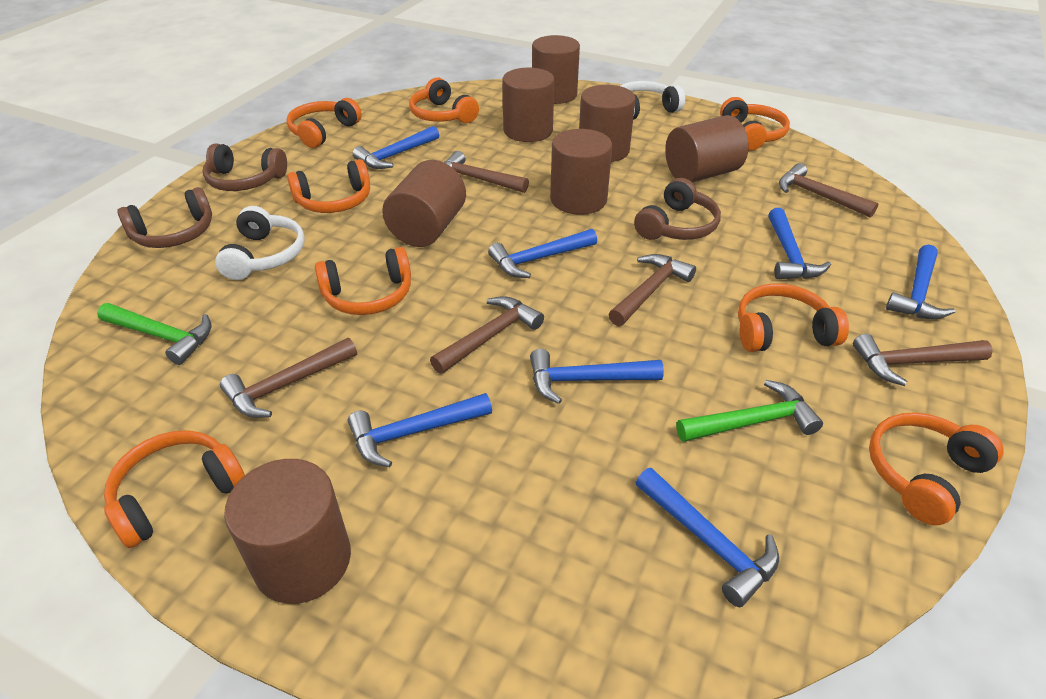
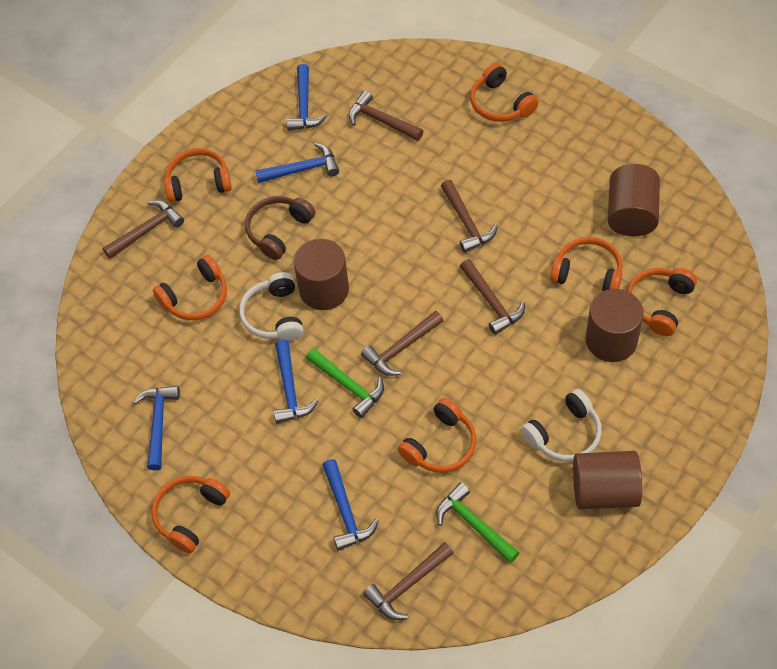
blue hammer: 7 -> 5
brown cylinder: 7 -> 4
brown headphones: 3 -> 1
orange headphones: 8 -> 7

